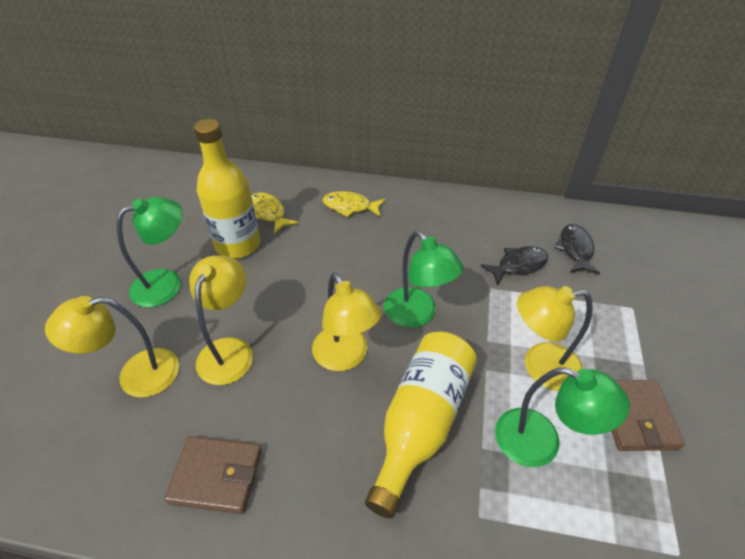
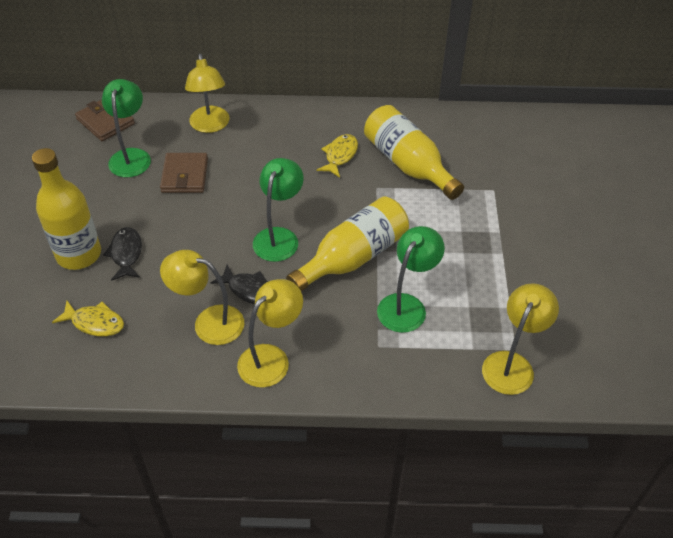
yellow bottle: 2 -> 3

